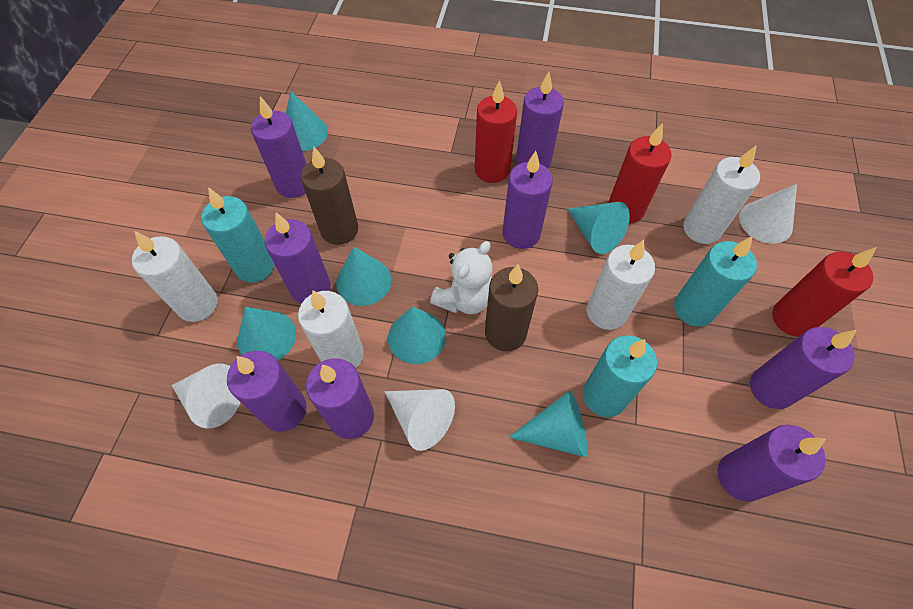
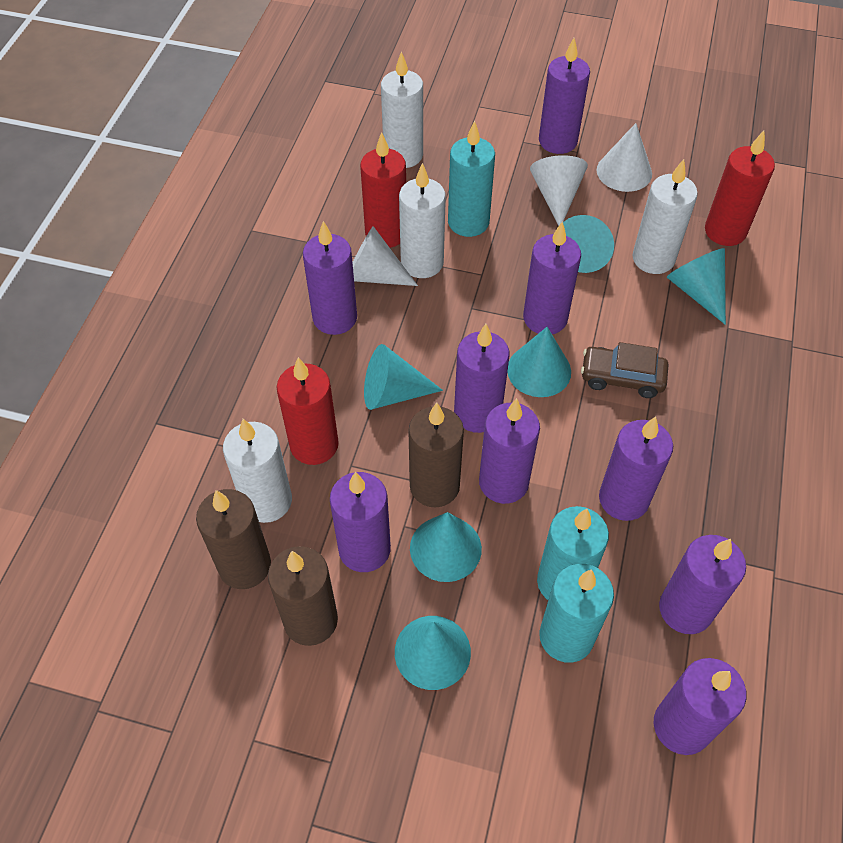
brown candle: 2 -> 3
brown car: 0 -> 1
purple candle: 8 -> 9
white teddy bear: 1 -> 0

